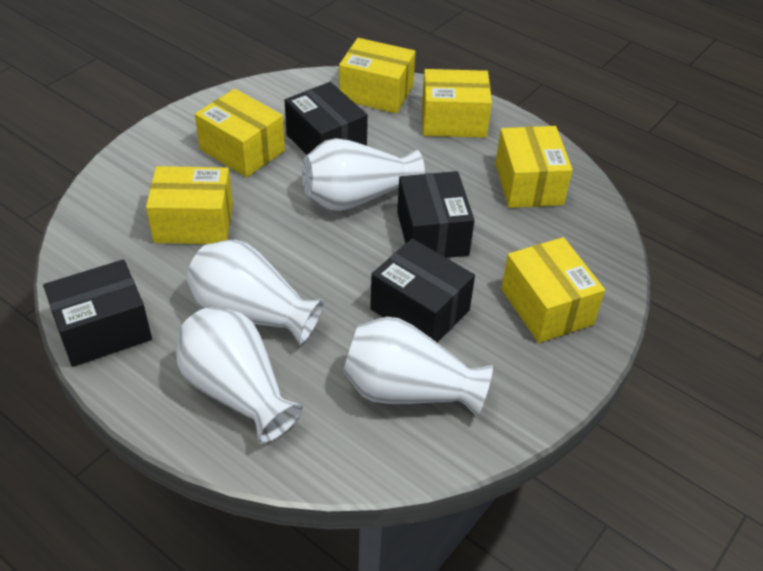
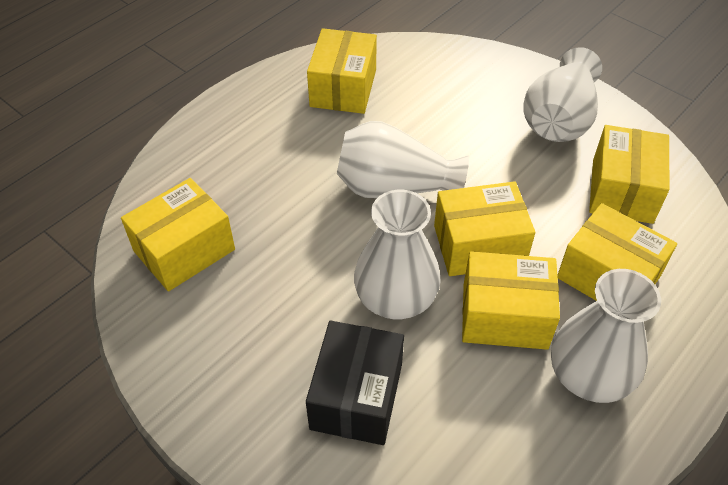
black box: 4 -> 1

